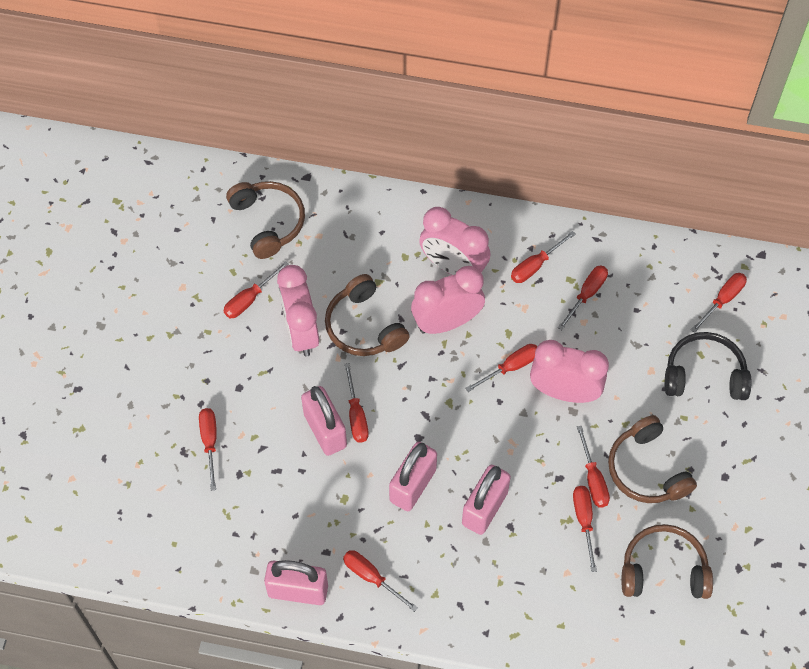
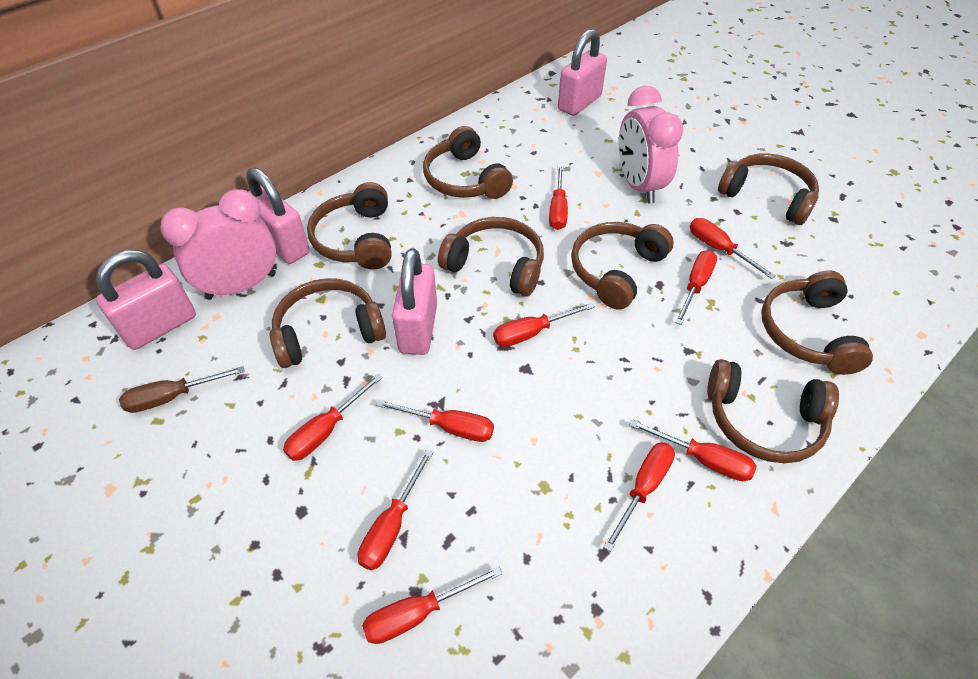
black headphones: 1 -> 0
brown headphones: 4 -> 8
brown screwdriver: 0 -> 1
pink clock: 4 -> 2

